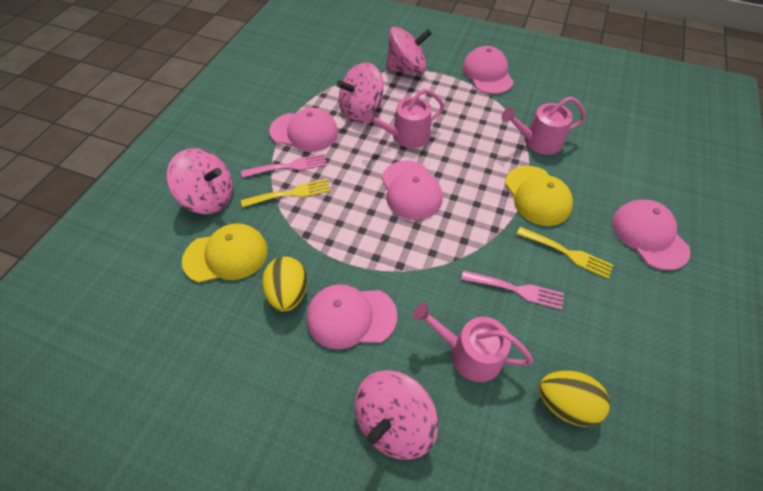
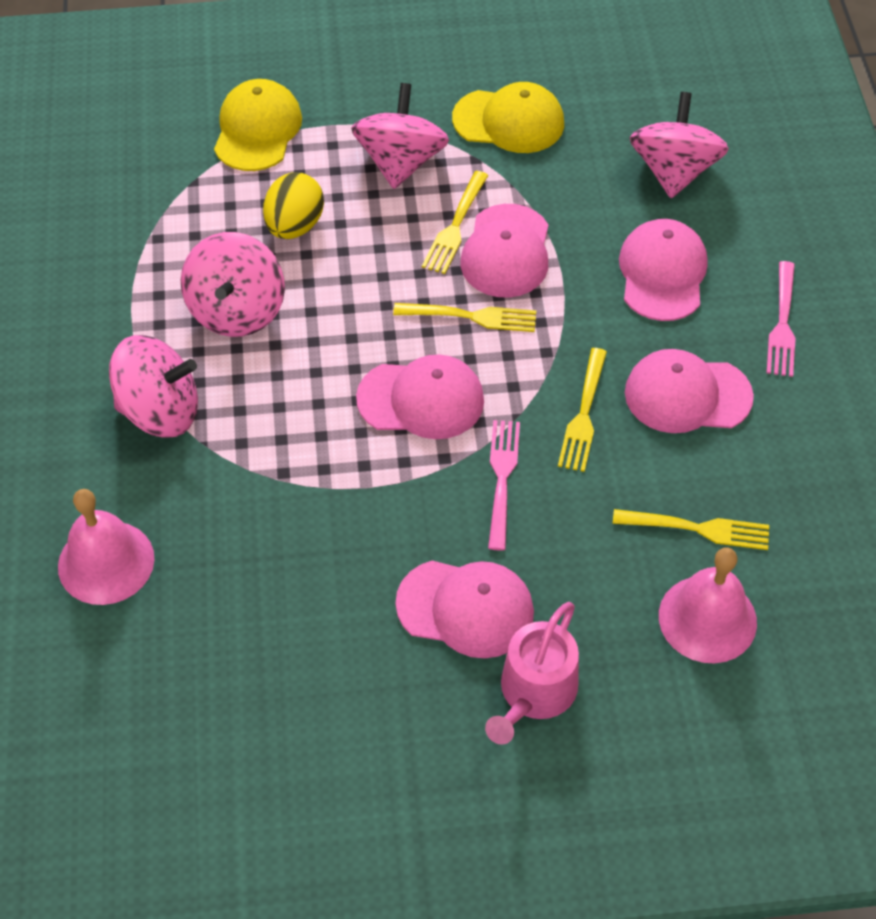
pink bell: 0 -> 2
pink watering can: 3 -> 1
yellow egg: 2 -> 1
yellow fork: 2 -> 4

